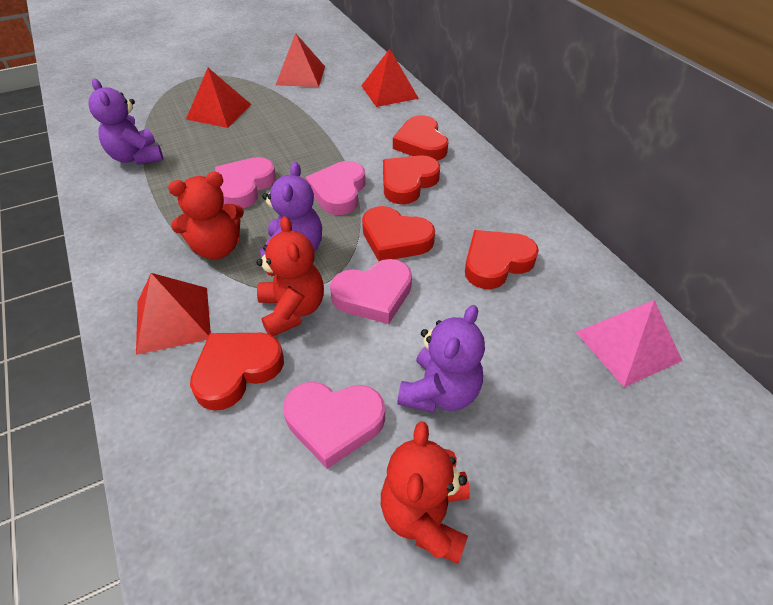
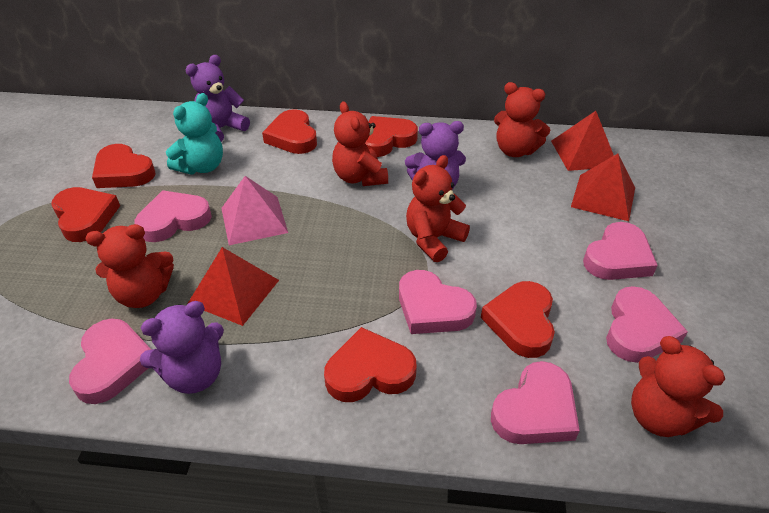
pink heart: 4 -> 6
red heart: 5 -> 6
red pyramid: 4 -> 3
red teddy bear: 3 -> 5
turquoise teddy bear: 0 -> 1

